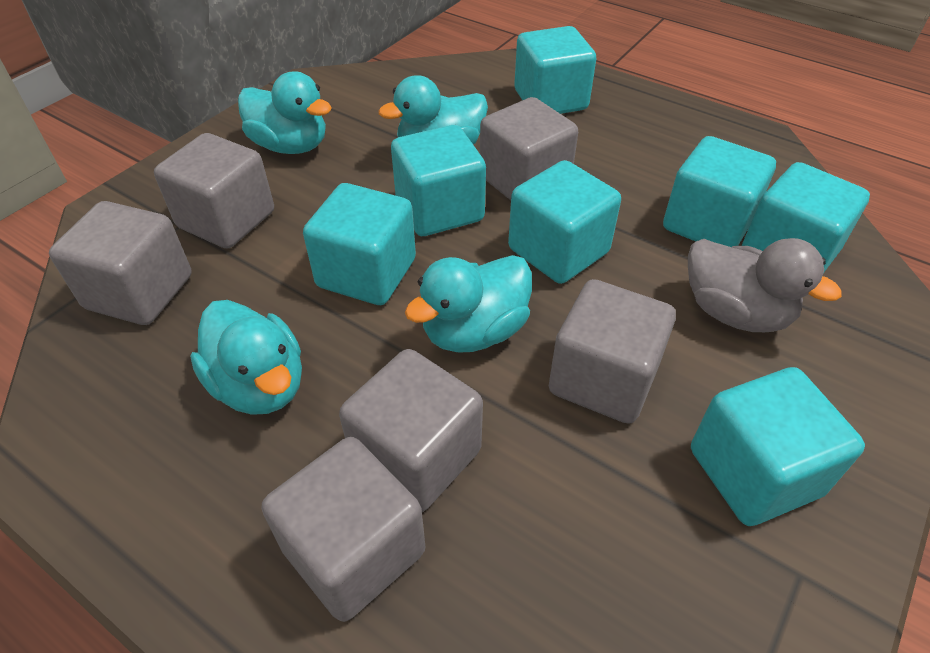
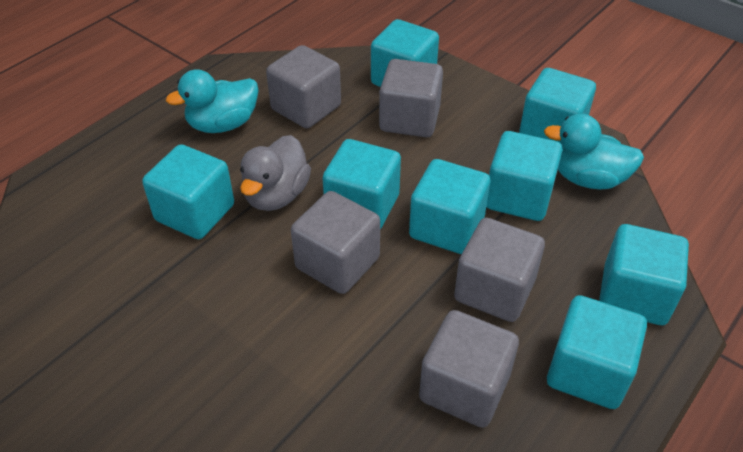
grey cube: 6 -> 5
turquoise cube: 7 -> 8
turquoise duck: 4 -> 2

